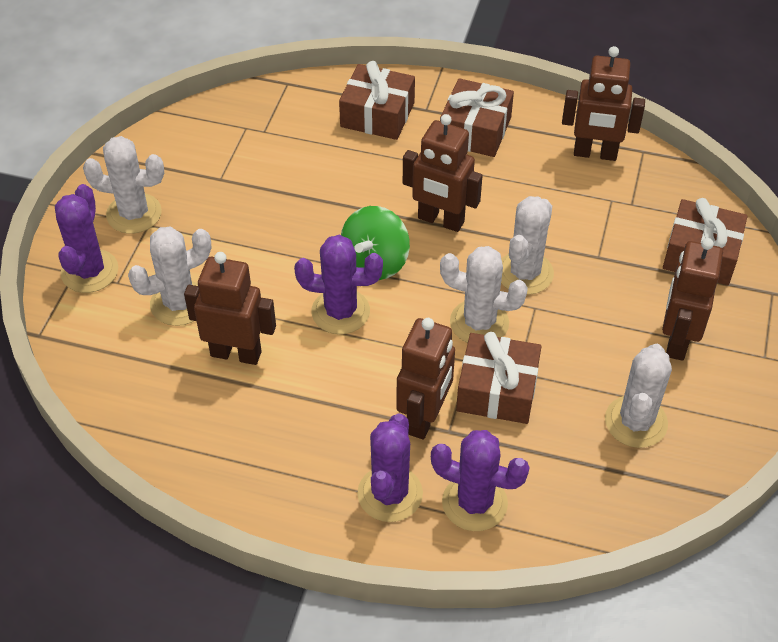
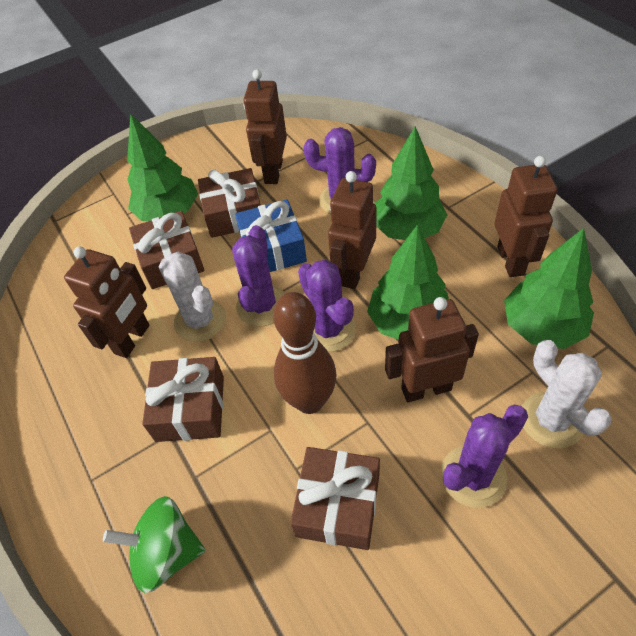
blue gift: 0 -> 1
brown bowling pin: 0 -> 1
green tree: 0 -> 4
white cactus: 5 -> 2

